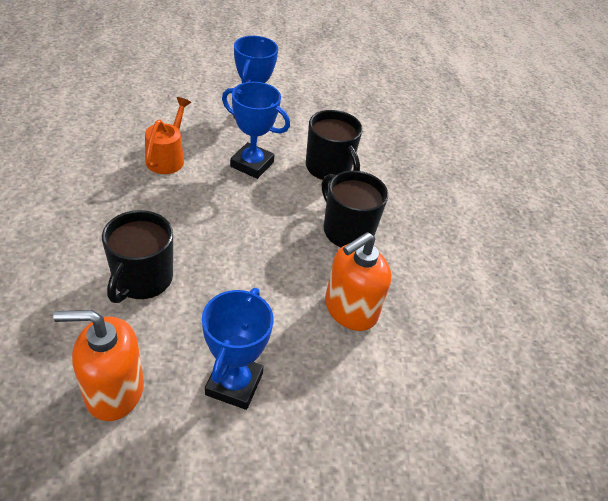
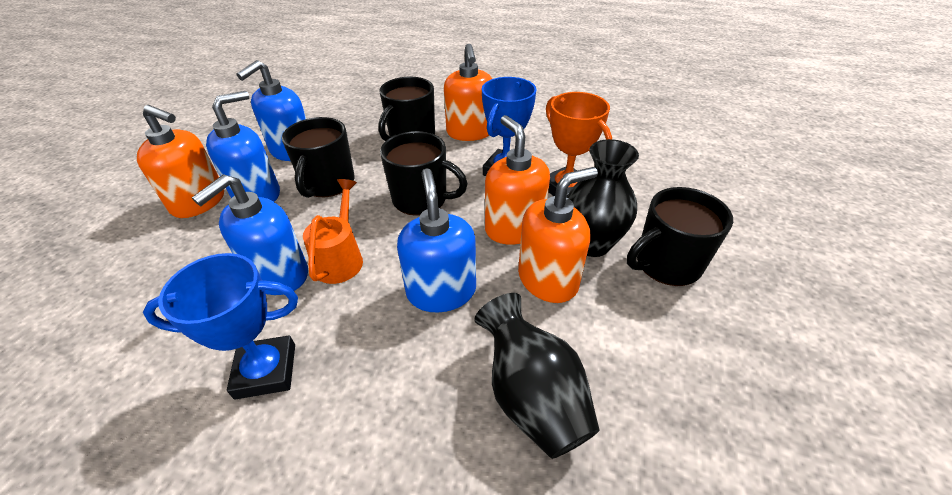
black mug: 3 -> 4
black vase: 0 -> 2
blue soap dispenser: 0 -> 4
blue trophy: 3 -> 2
orange soap dispenser: 2 -> 4
orange trophy: 0 -> 1

